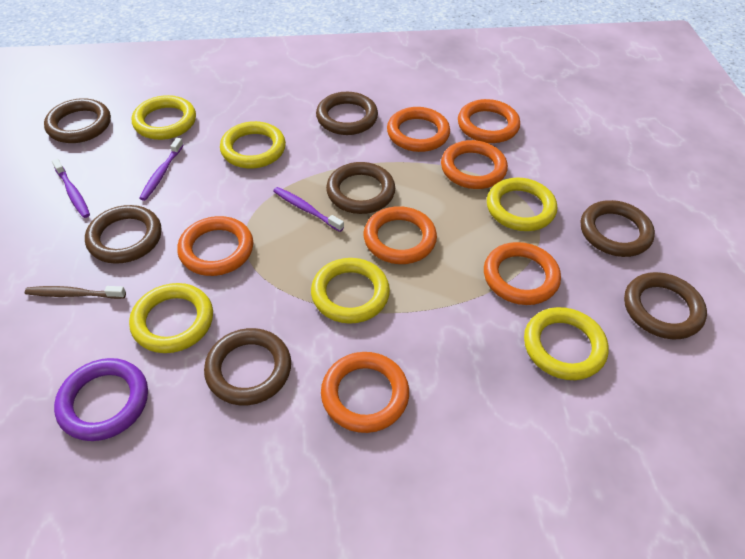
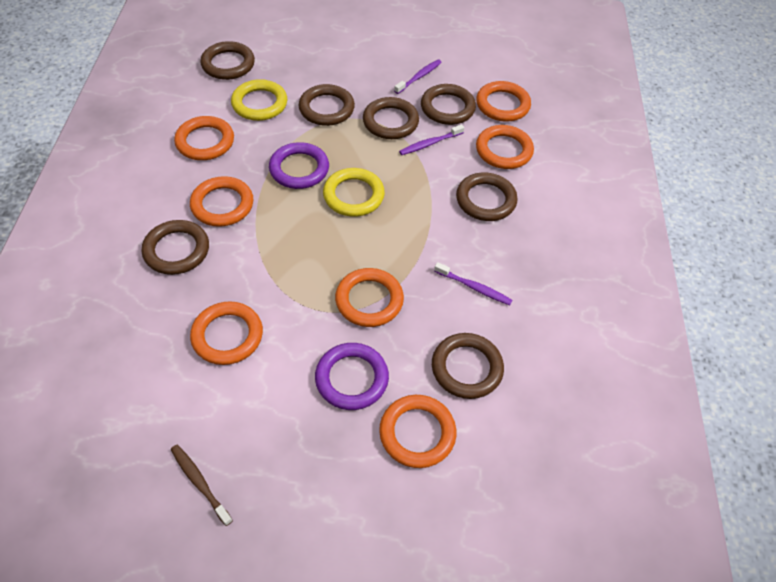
purple ring: 1 -> 2
yellow ring: 6 -> 2

